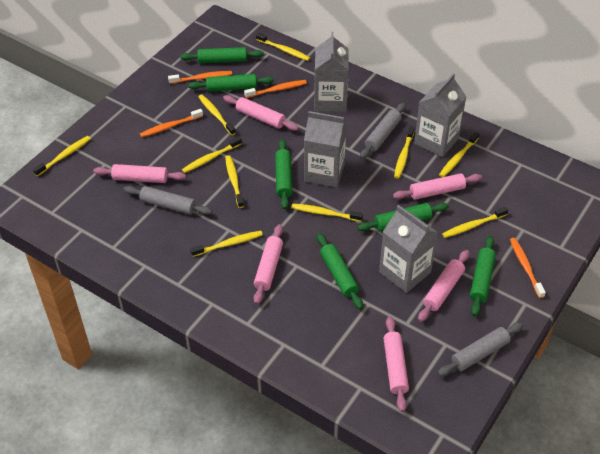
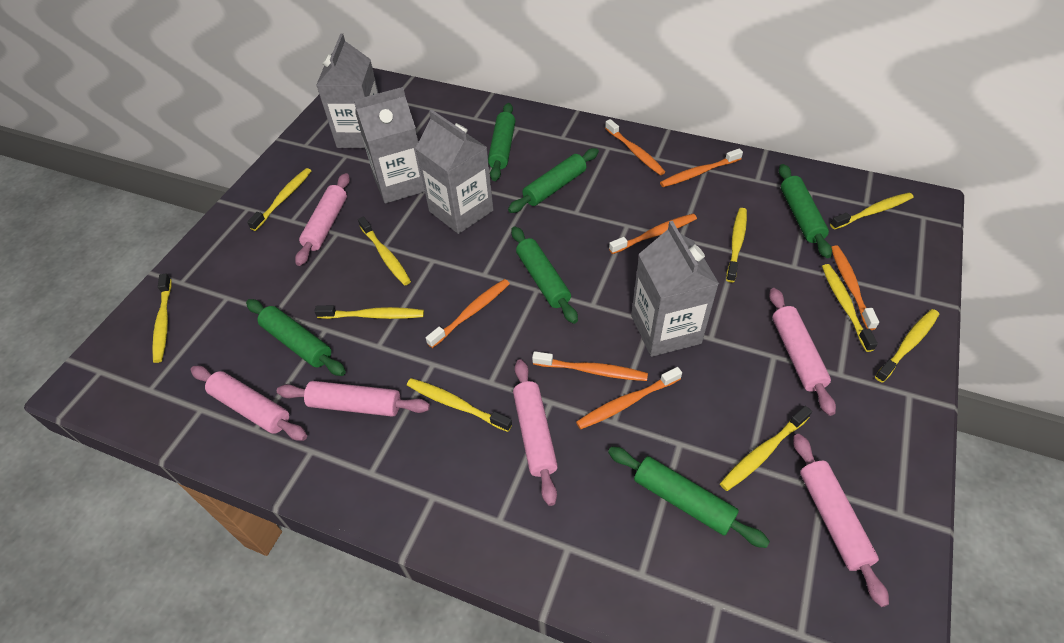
grey rolling pin: 3 -> 0
orange toothbrush: 4 -> 7

